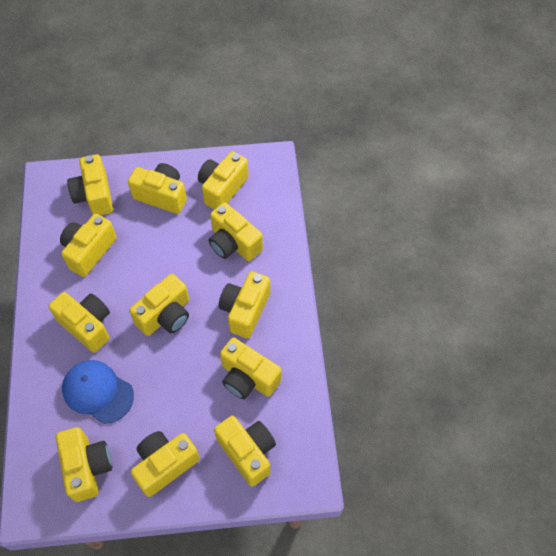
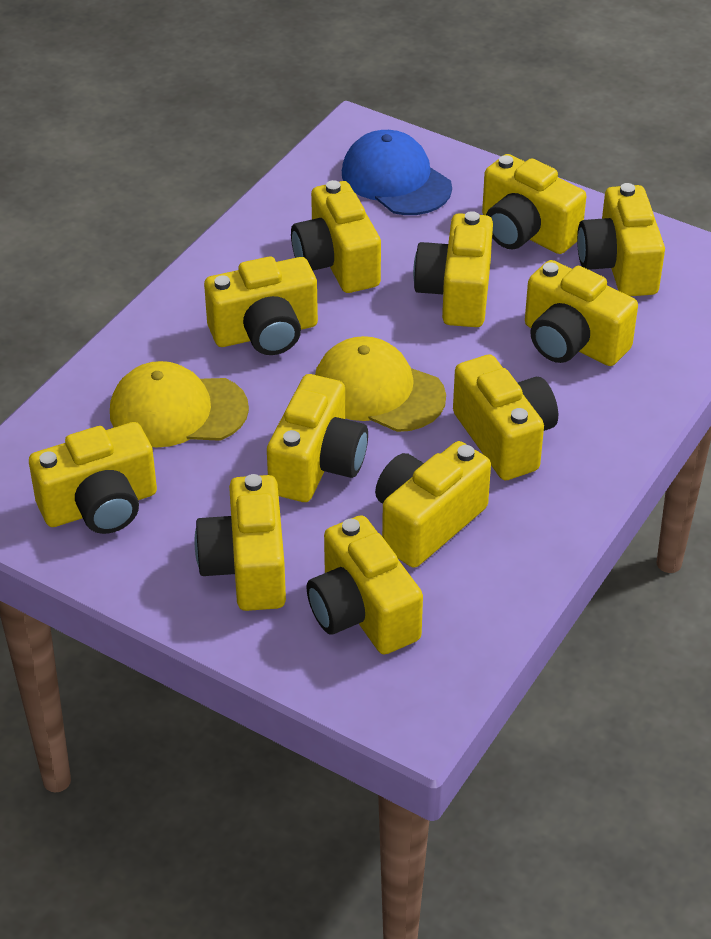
yellow cap: 0 -> 2

